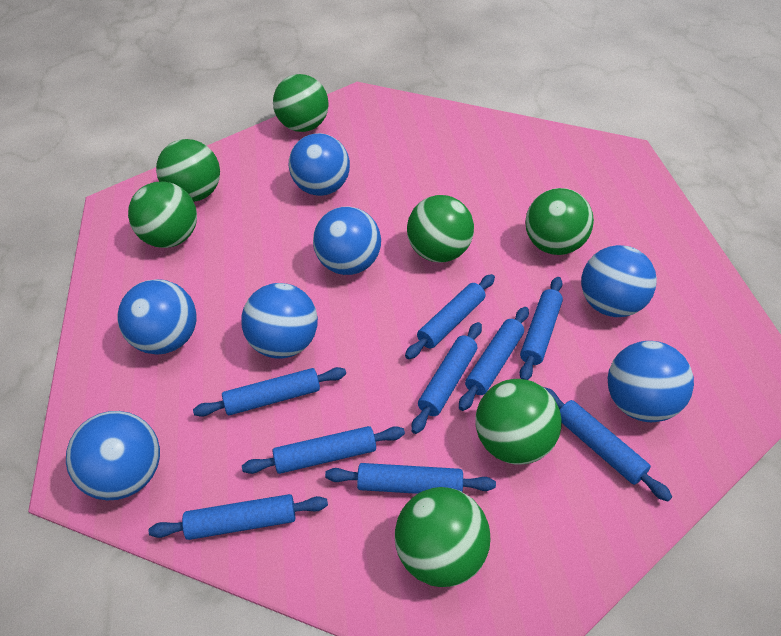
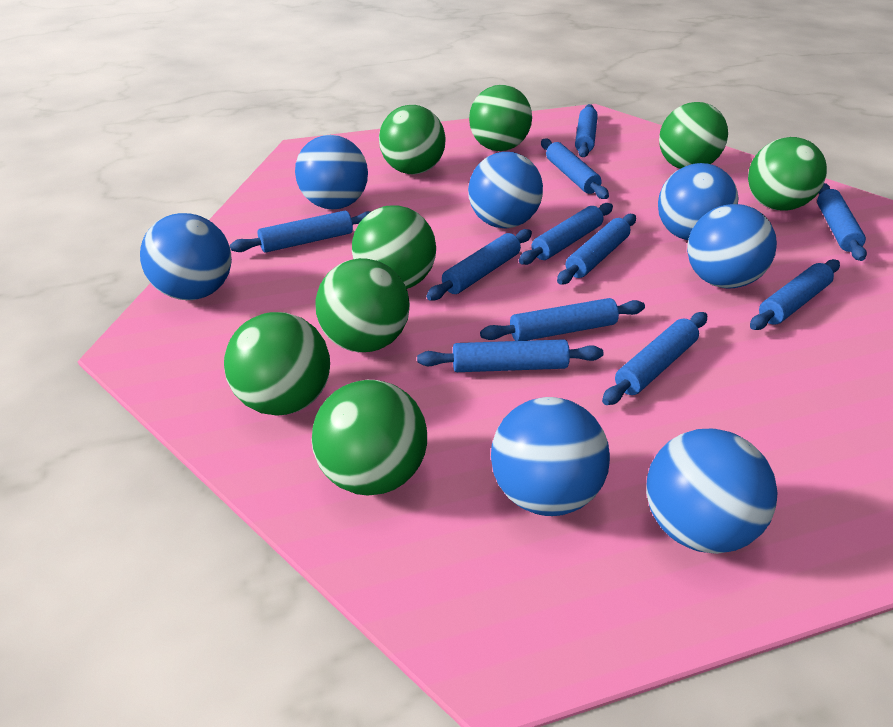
blue rolling pin: 9 -> 11
green ball: 7 -> 8

